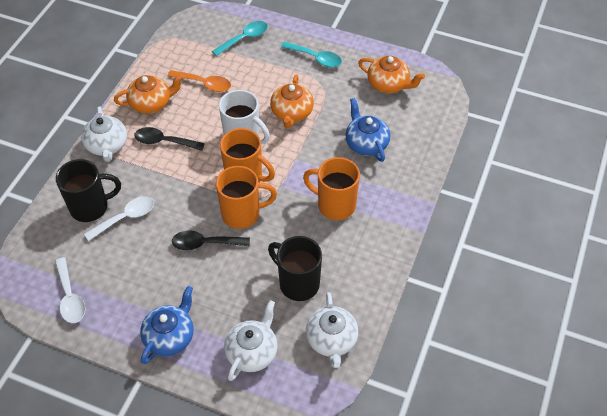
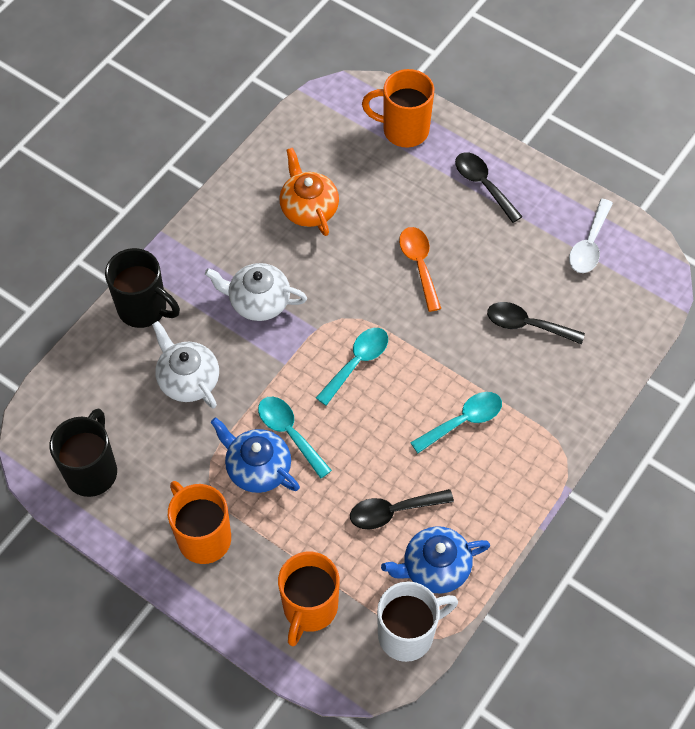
black spoon: 2 -> 3
orange teapot: 3 -> 1
turquoise spoon: 2 -> 3
white spoon: 2 -> 1
white teapot: 3 -> 2

